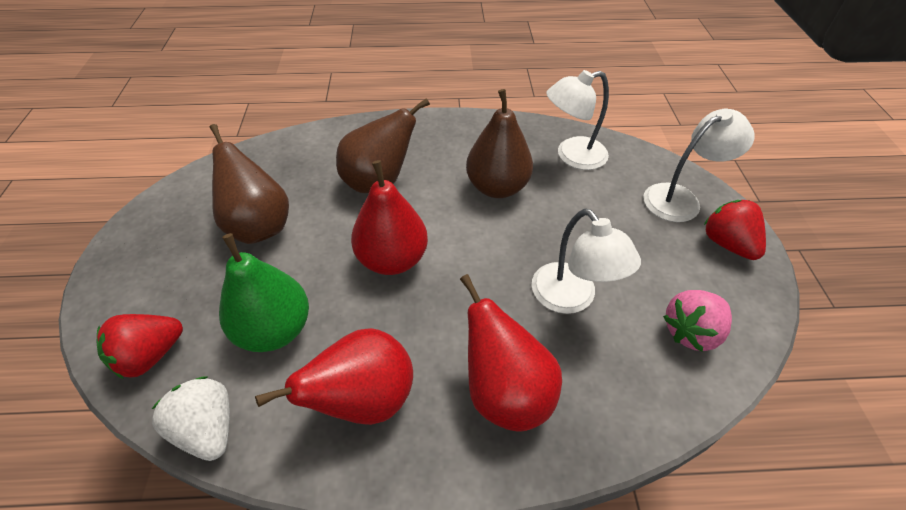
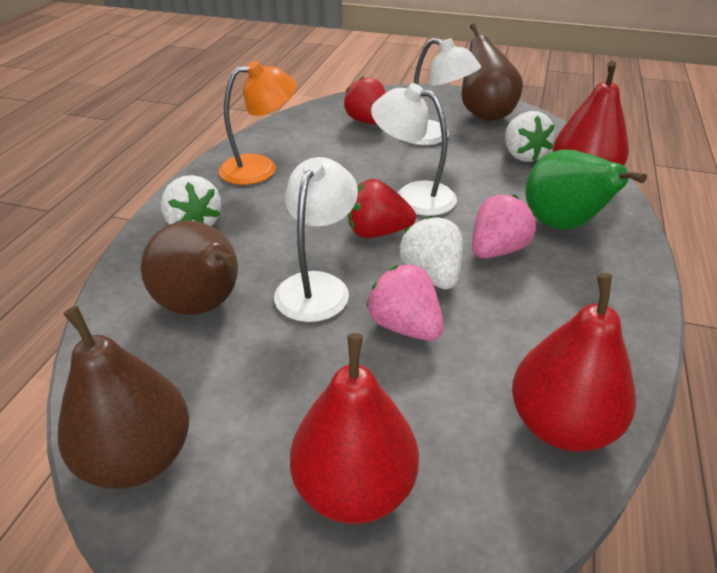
orange lamp: 0 -> 1
pink strawberry: 1 -> 2
white strawberry: 1 -> 3

